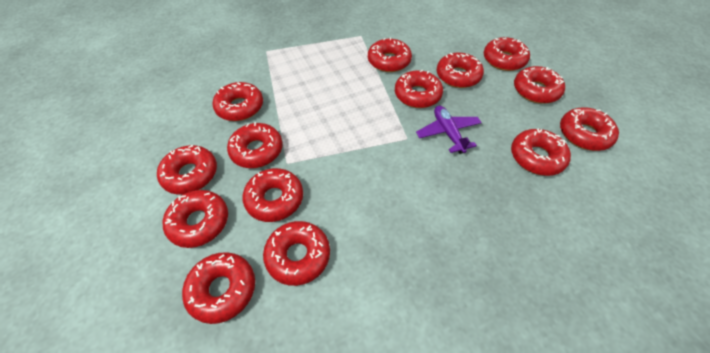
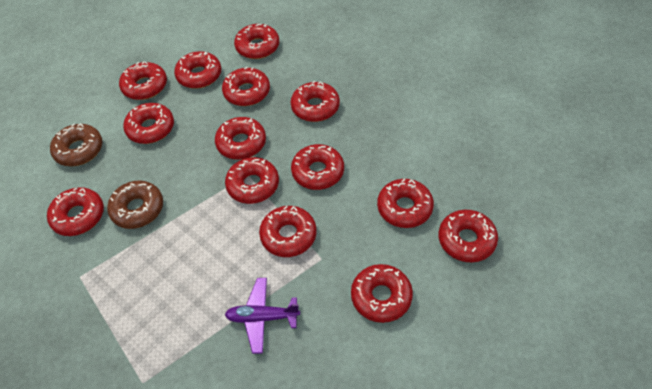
brown donut: 0 -> 2

